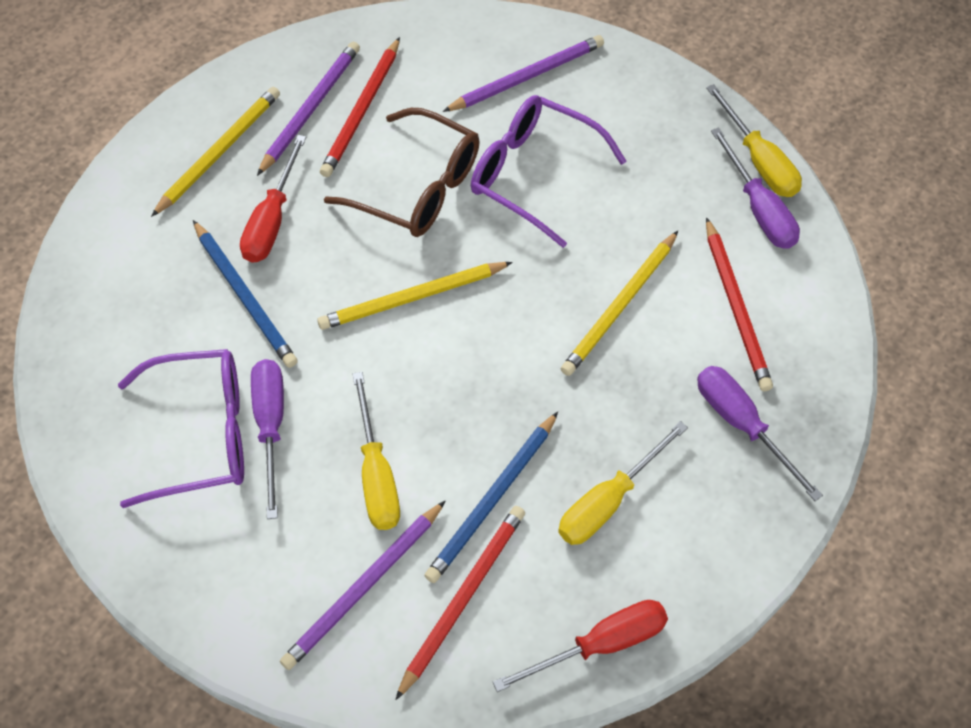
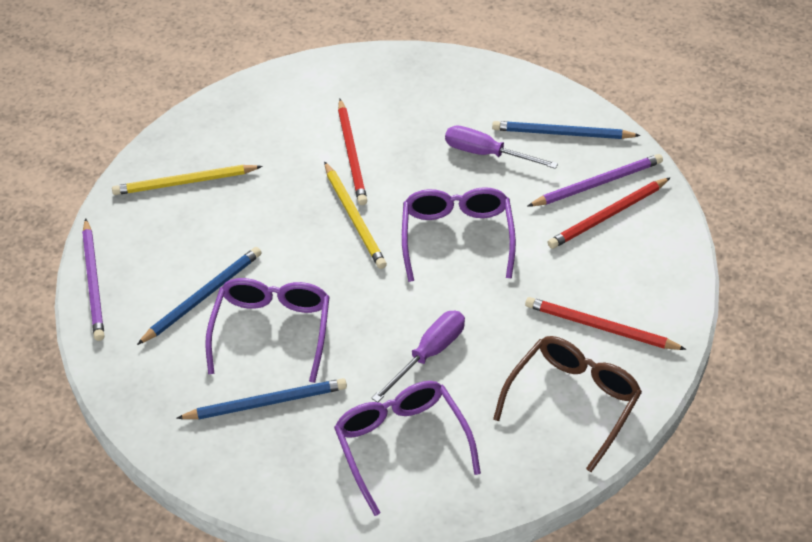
blue pencil: 2 -> 3
purple glasses: 2 -> 3
purple pencil: 3 -> 2
purple screwdriver: 3 -> 2
red screwdriver: 2 -> 0
yellow pencil: 3 -> 2
yellow screwdriver: 3 -> 0

